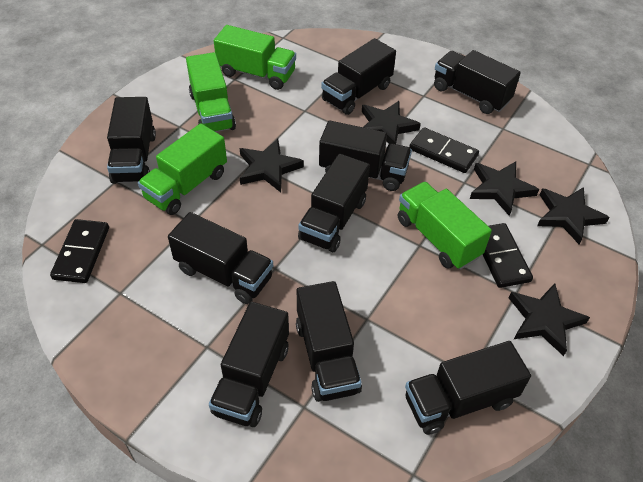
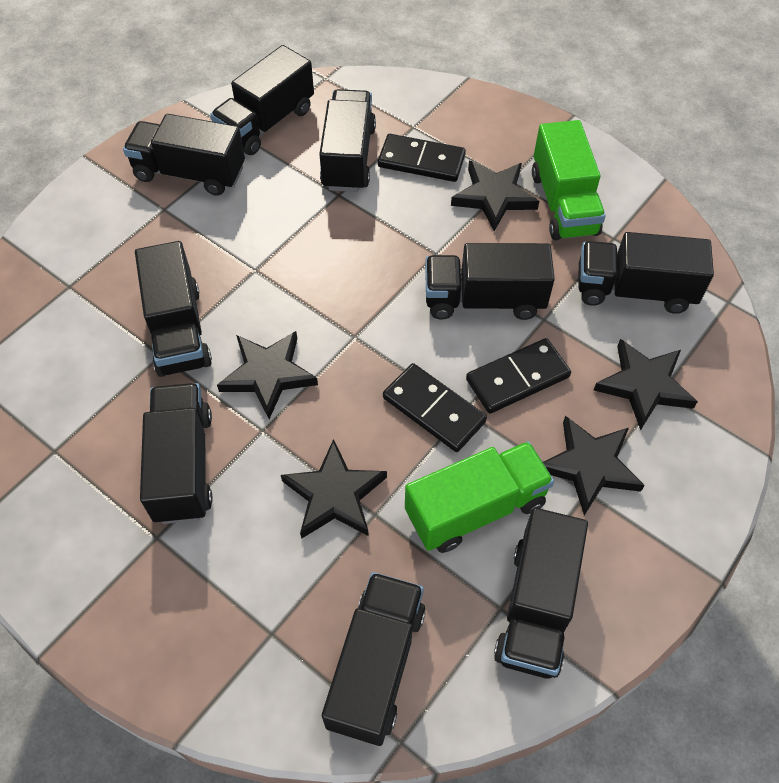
green truck: 4 -> 2

